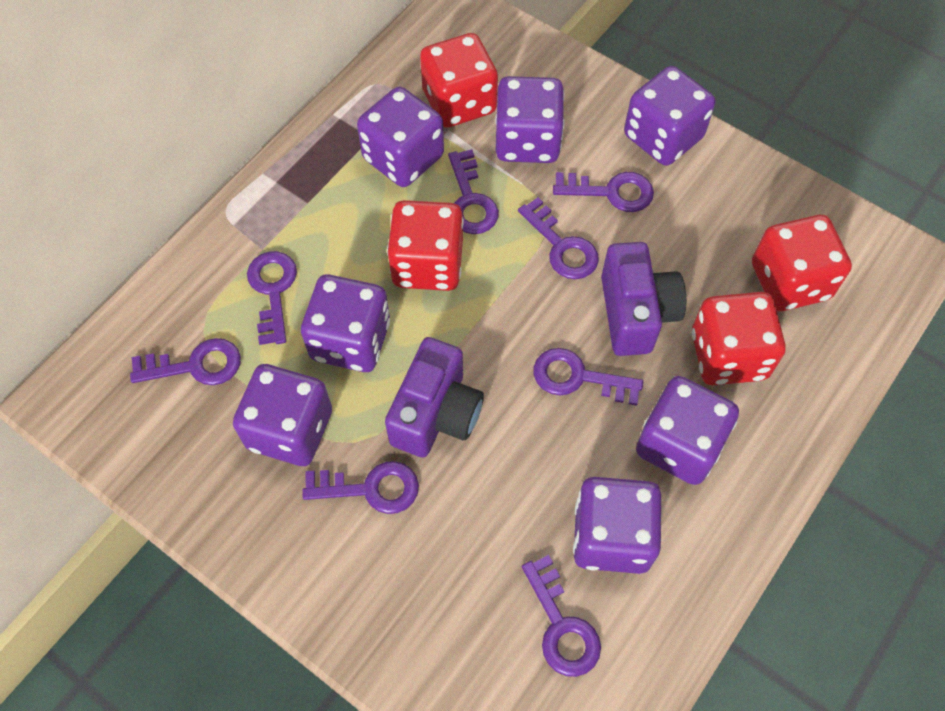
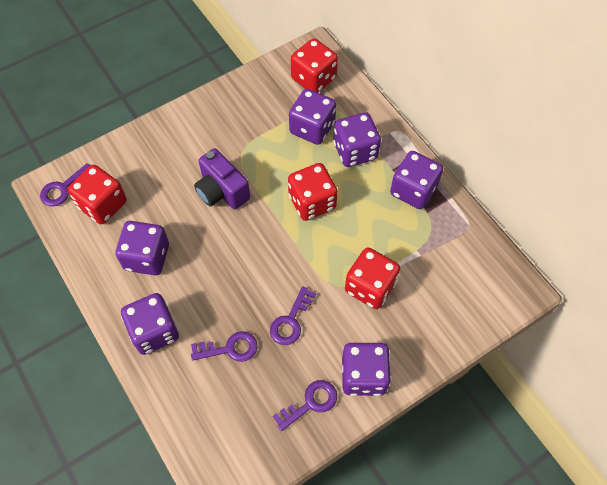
purple camera: 2 -> 1
purple dice: 7 -> 6
purple key: 8 -> 4

